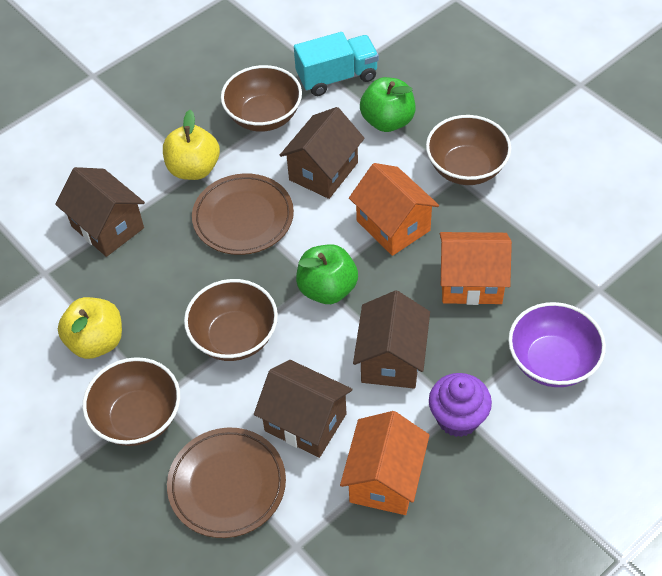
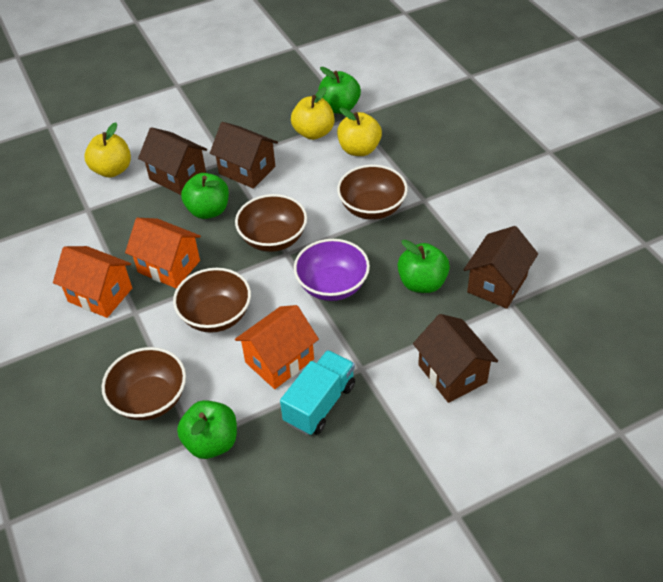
brown plate: 2 -> 0
green apple: 2 -> 4
purple cupcake: 1 -> 0
yellow apple: 2 -> 3

